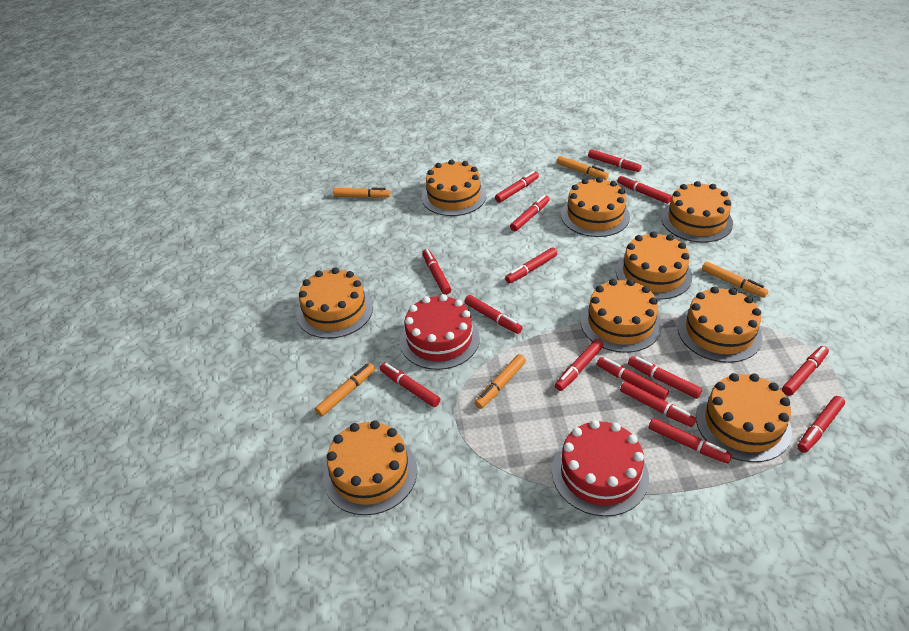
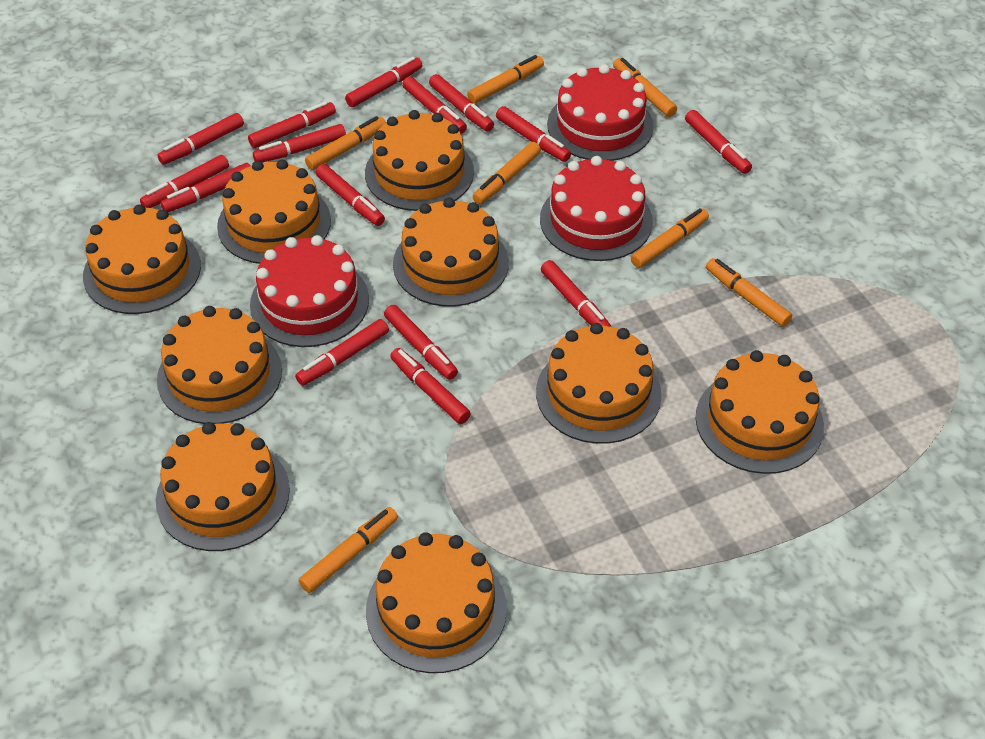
orange marker: 5 -> 7
red cake: 2 -> 3

